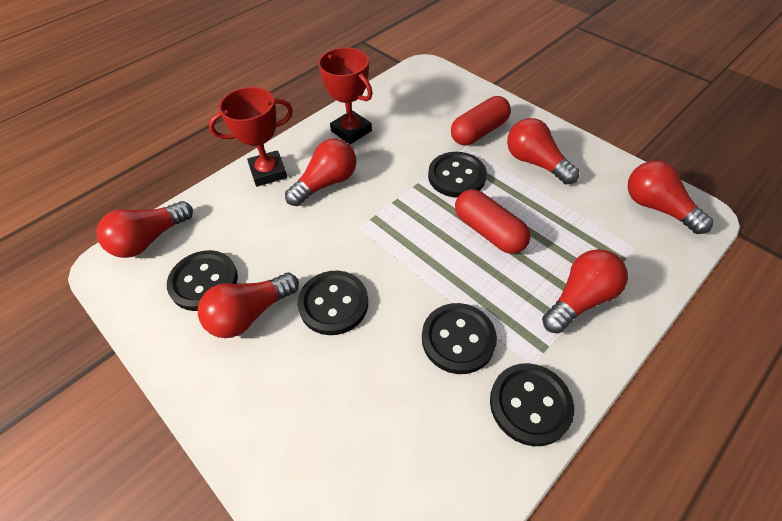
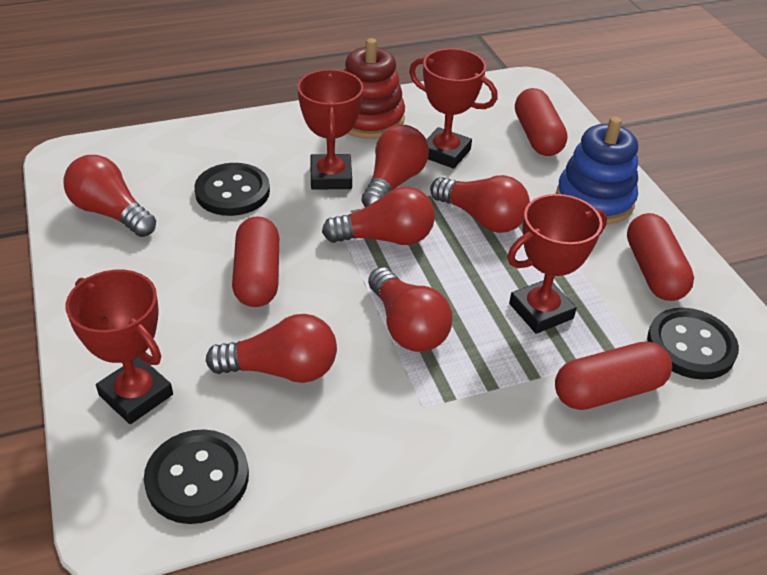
black button: 5 -> 3
blue stacking toy: 0 -> 1
red capsule: 2 -> 4
red stacking toy: 0 -> 1
red trophy: 2 -> 4

